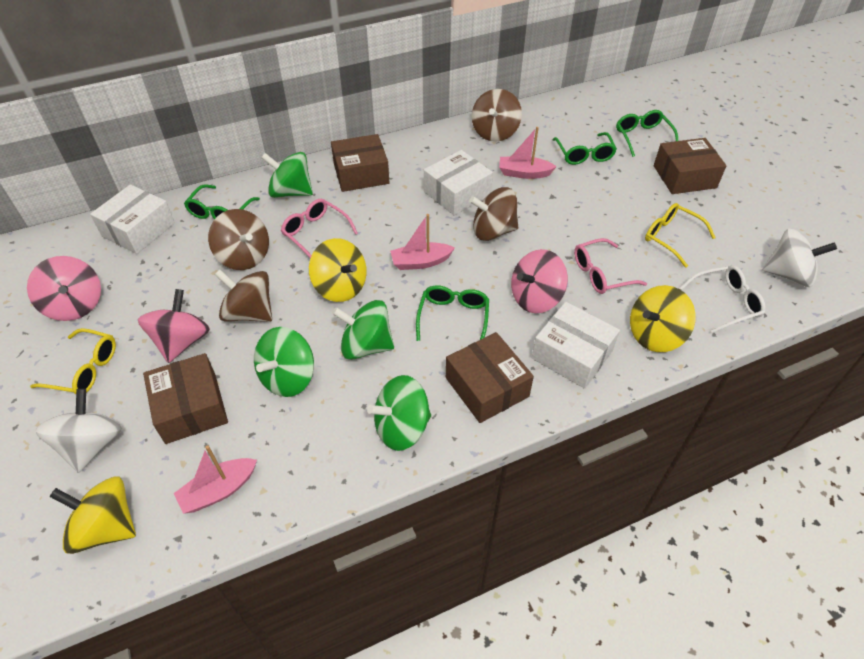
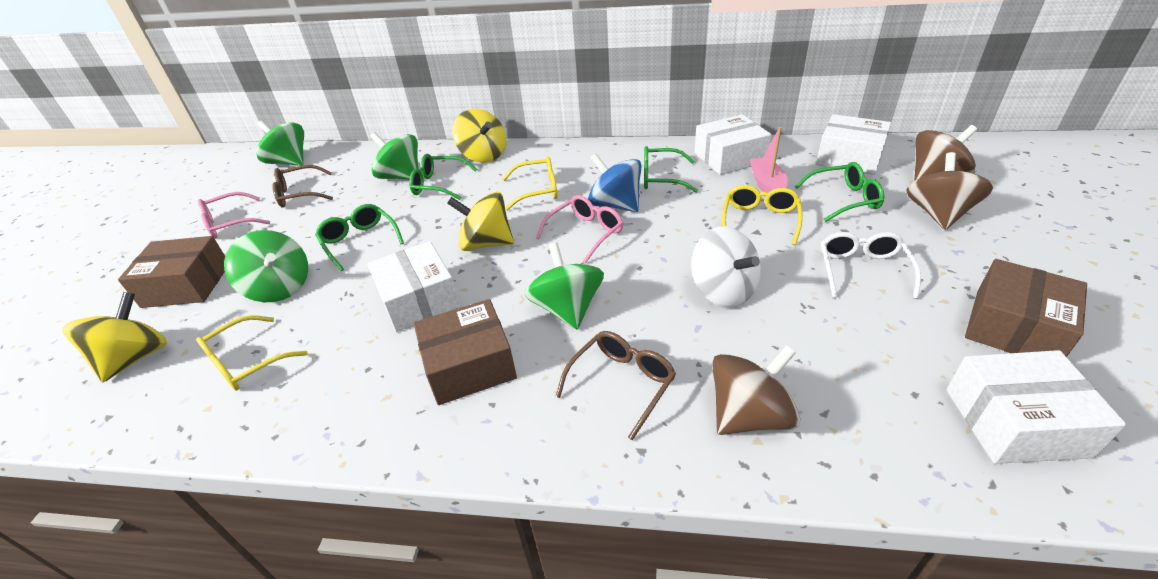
blue spinning top: 0 -> 1
brown box: 4 -> 3
brown glasses: 0 -> 2
brown spinning top: 4 -> 3
pink boat: 3 -> 1
pink spinning top: 3 -> 0
white box: 3 -> 4
white spinning top: 2 -> 1
yellow glasses: 2 -> 3

